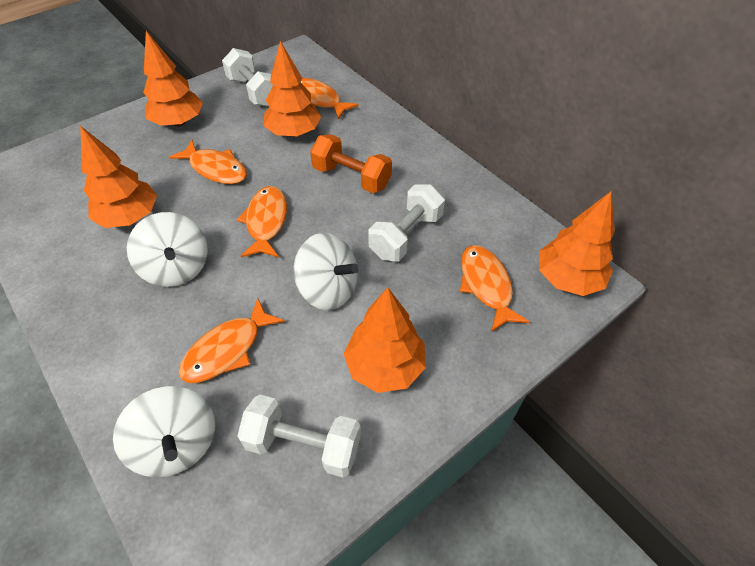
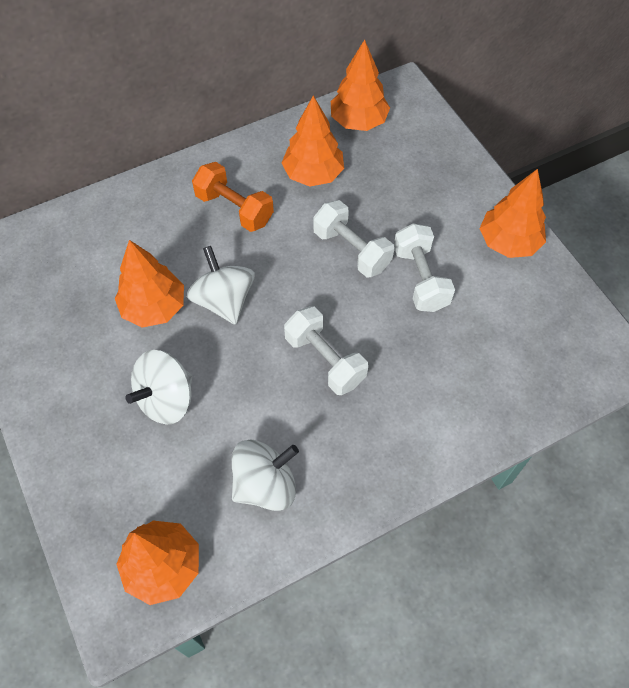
orange fish: 5 -> 0

